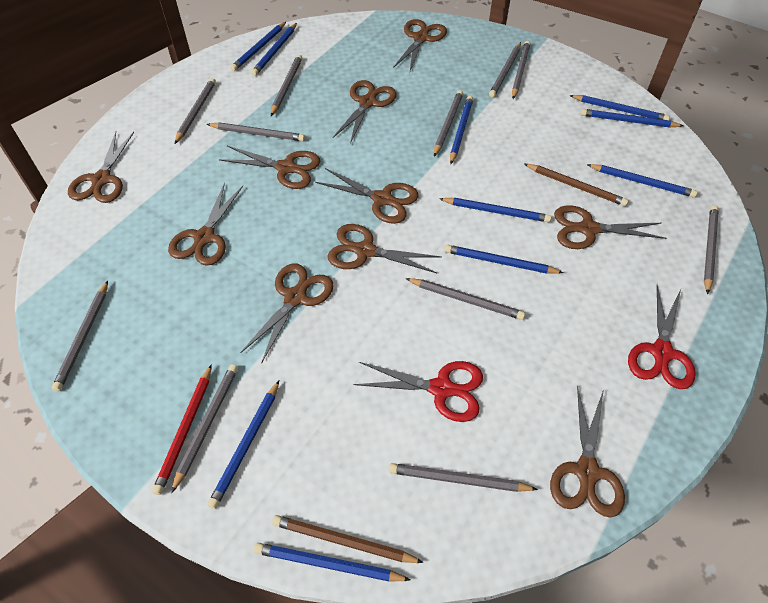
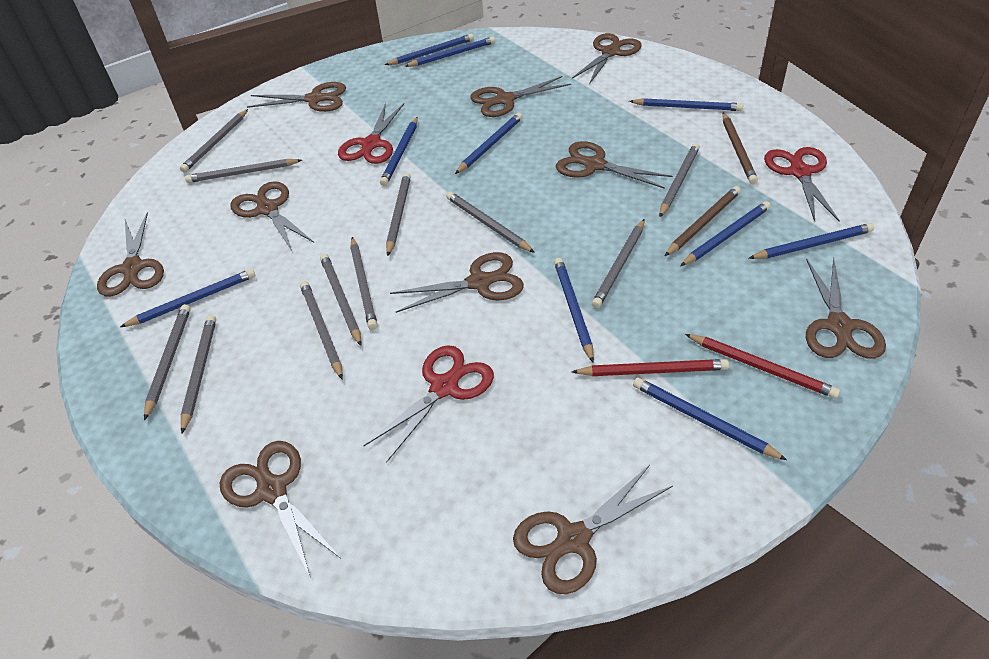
red pencil: 1 -> 2
red scissors: 2 -> 3

